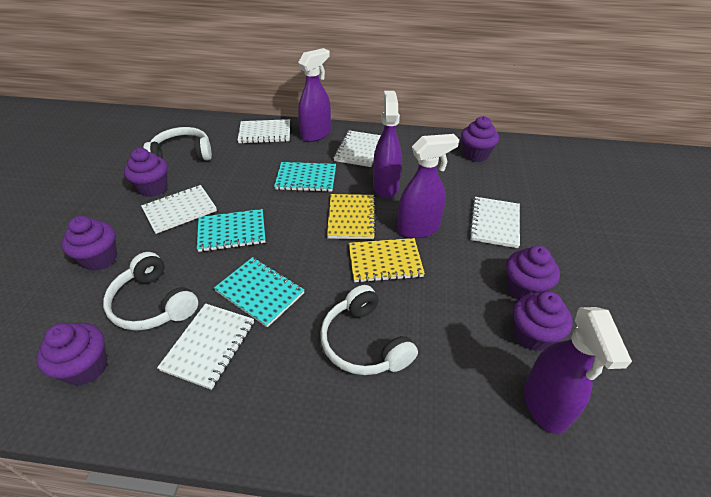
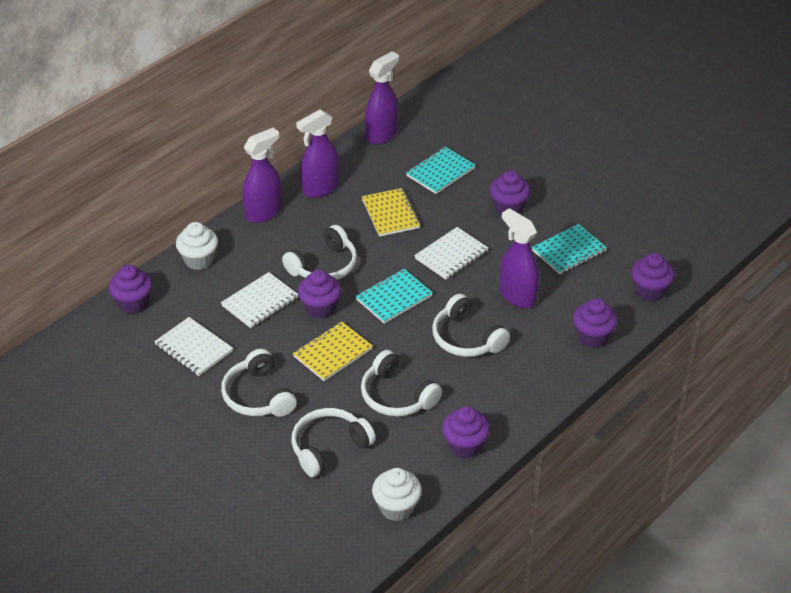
white cupcake: 0 -> 2
white headphones: 3 -> 5
white notebook: 5 -> 3

